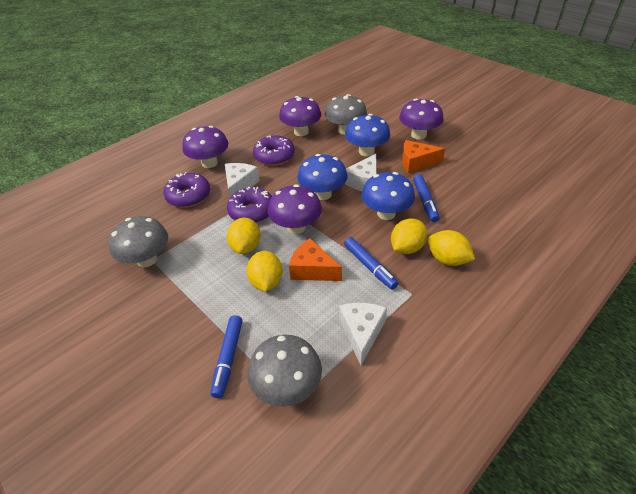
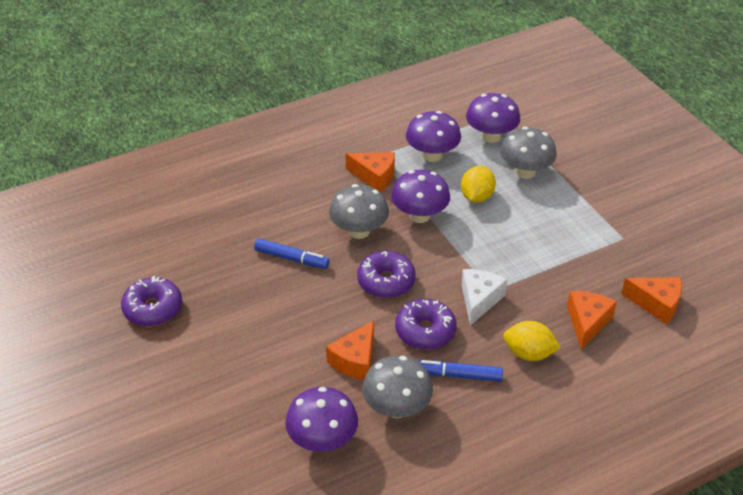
blue marker: 3 -> 2
blue mushroom: 3 -> 0
orange cheese: 2 -> 4
white cheese: 3 -> 1
yellow lemon: 4 -> 2

